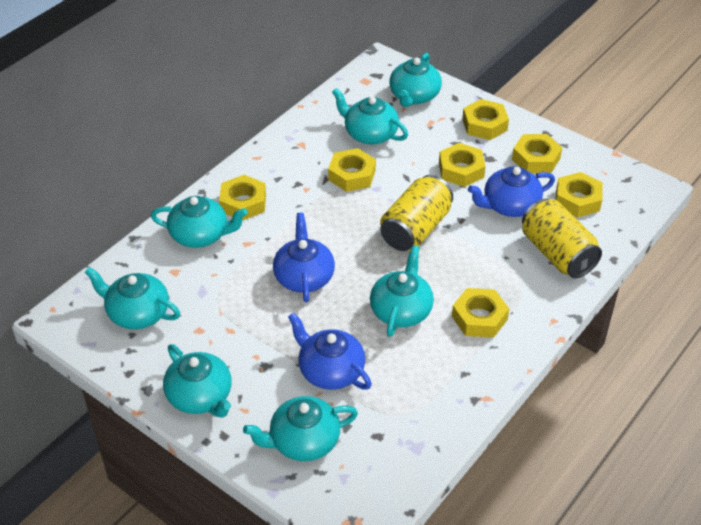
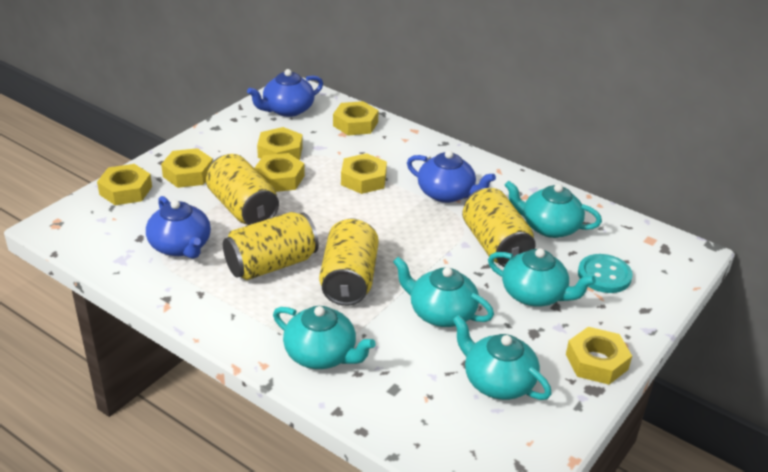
turquoise button: 0 -> 1
turquoise teapot: 7 -> 5
yellow can: 2 -> 4

